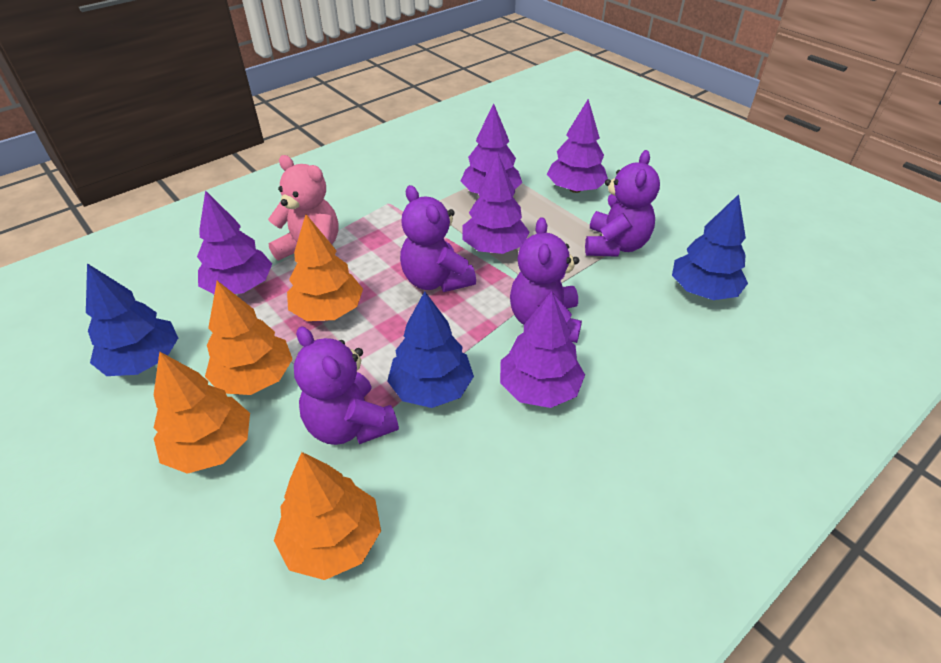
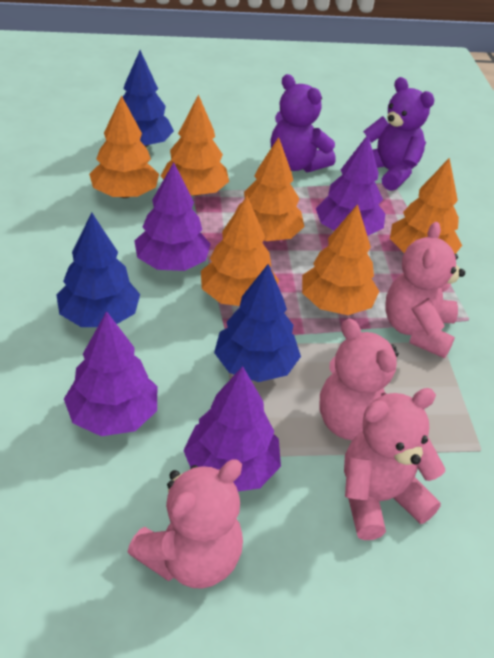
orange tree: 4 -> 6
pink teddy bear: 1 -> 4
purple teddy bear: 4 -> 2
purple tree: 5 -> 4

